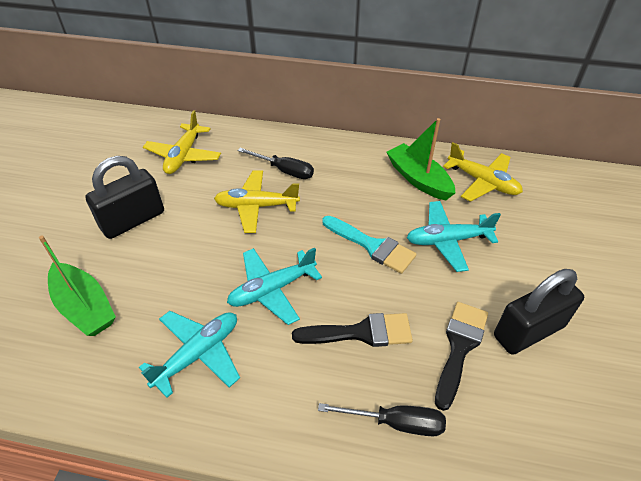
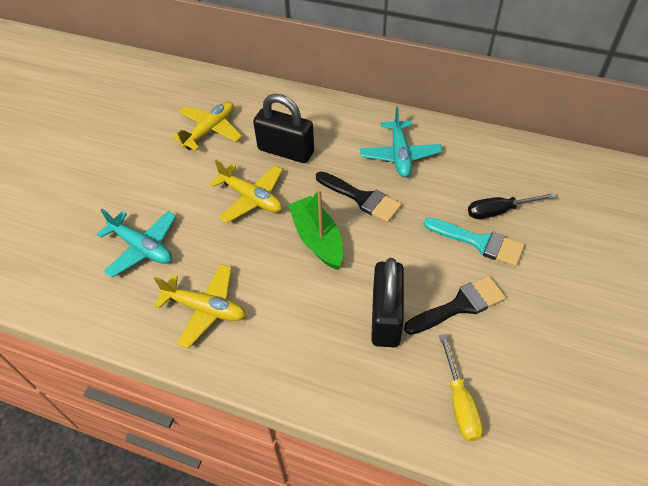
black screwdriver: 2 -> 1
green boat: 2 -> 1
turquoise plane: 3 -> 2
yellow screwdriver: 0 -> 1

